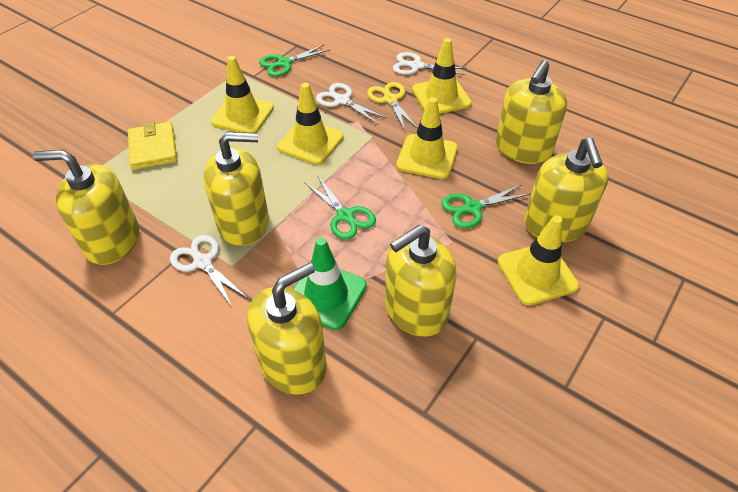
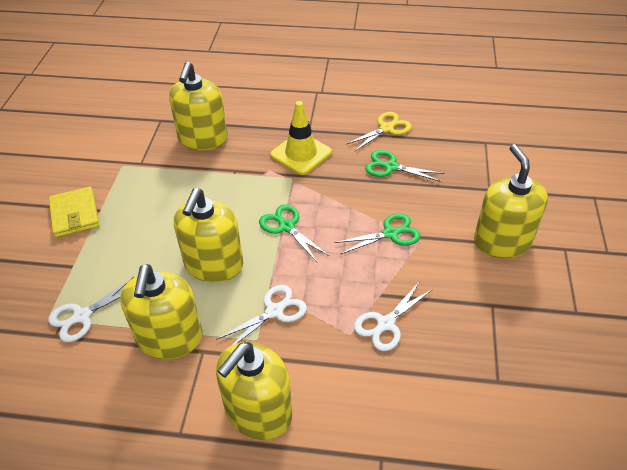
green traffic cone: 1 -> 0
yellow soap dispenser: 6 -> 5
yellow traffic cone: 5 -> 1

